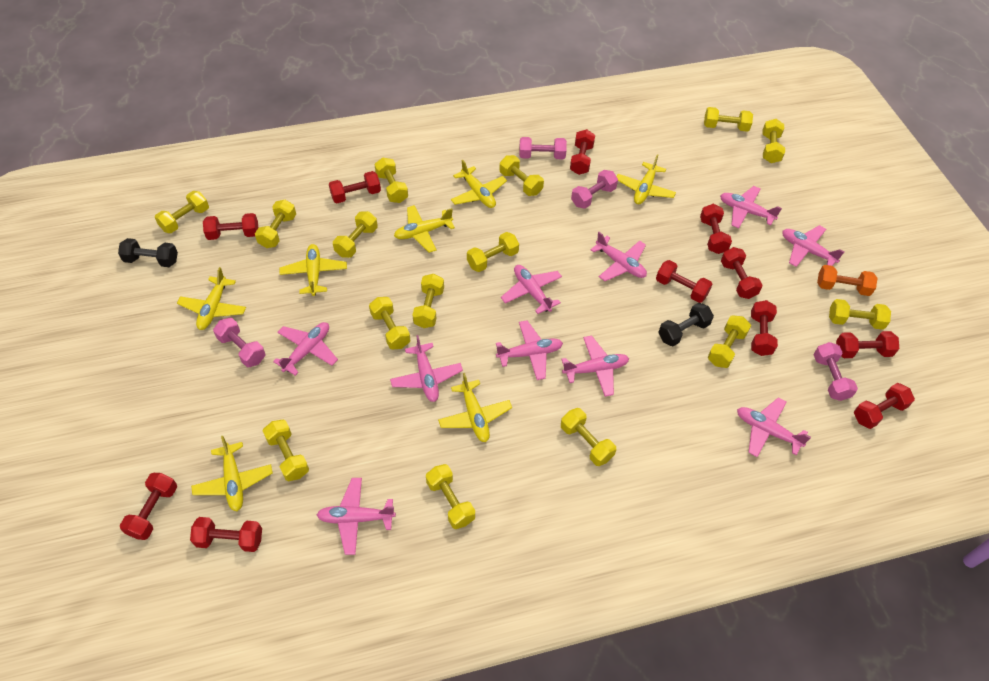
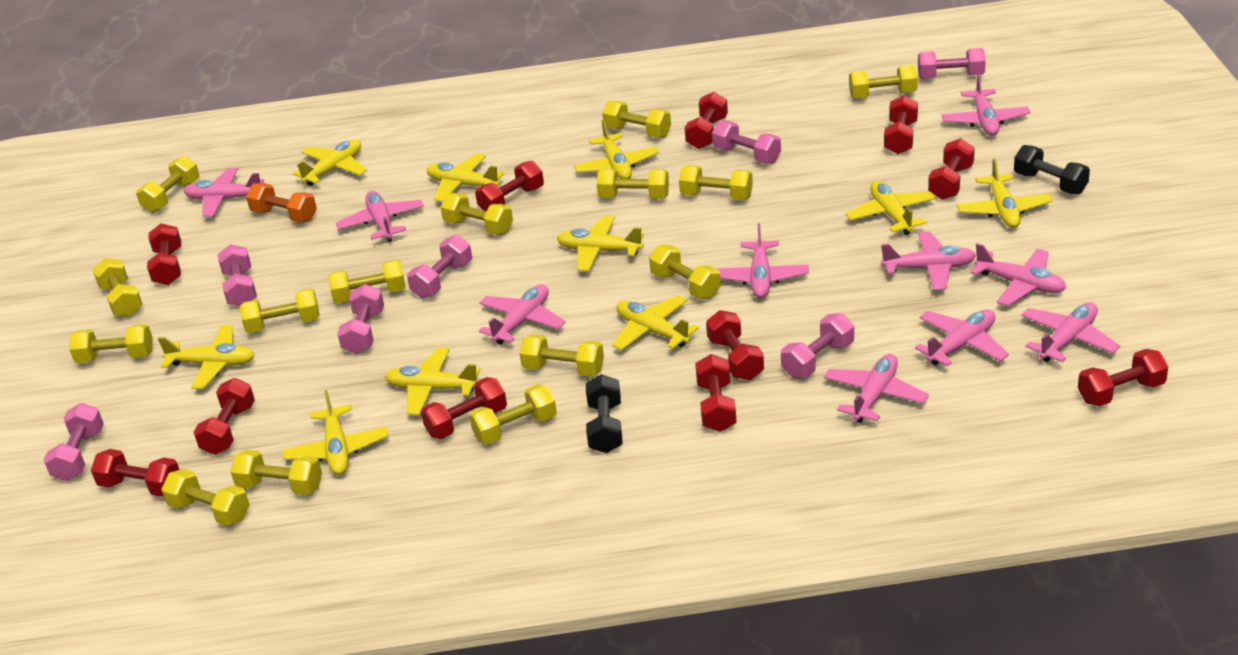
pink dumbbell: 4 -> 7
yellow plane: 7 -> 10

